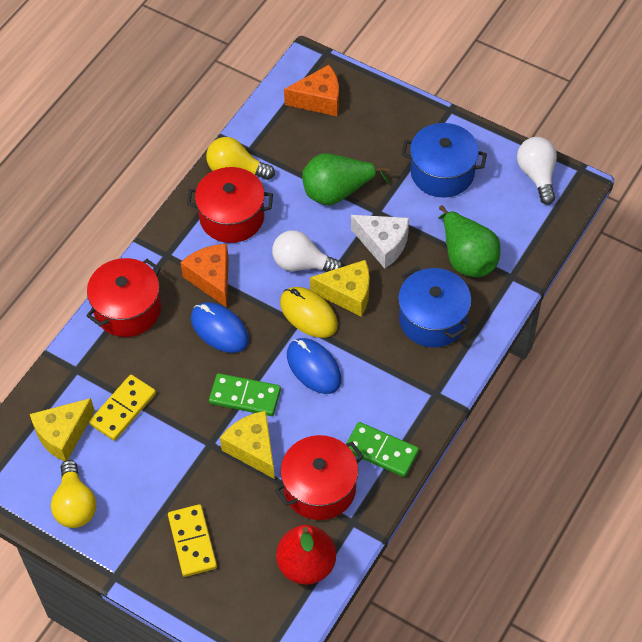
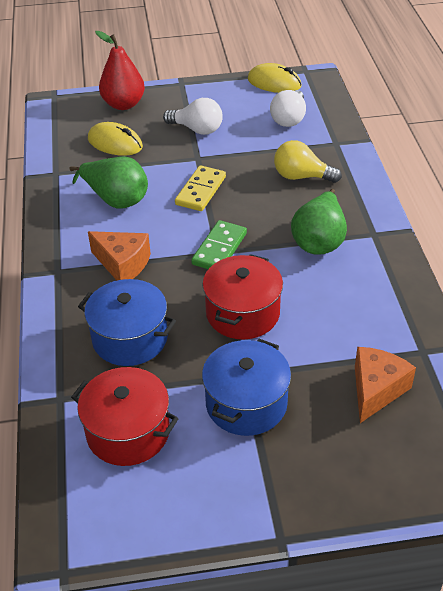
blue mouse: 2 -> 0
green domino: 2 -> 1
red pot: 3 -> 2
white cheese: 1 -> 0
yellow cheese: 3 -> 0
yellow domino: 2 -> 1
yellow light bulb: 2 -> 1
yellow mouse: 1 -> 2

